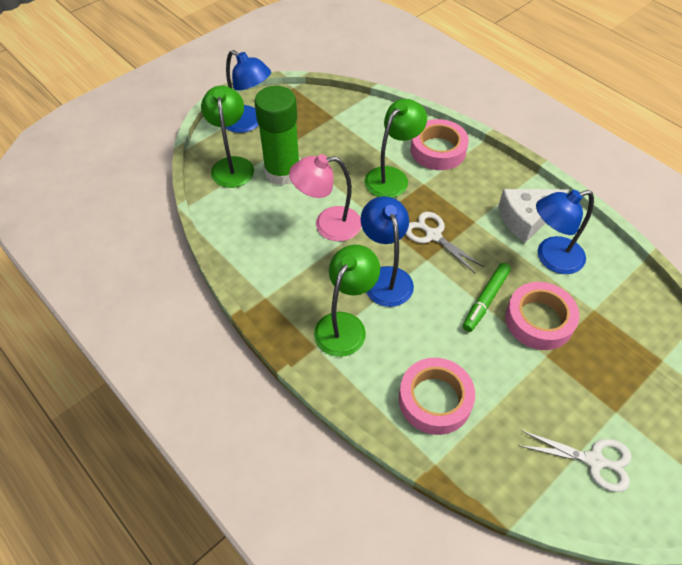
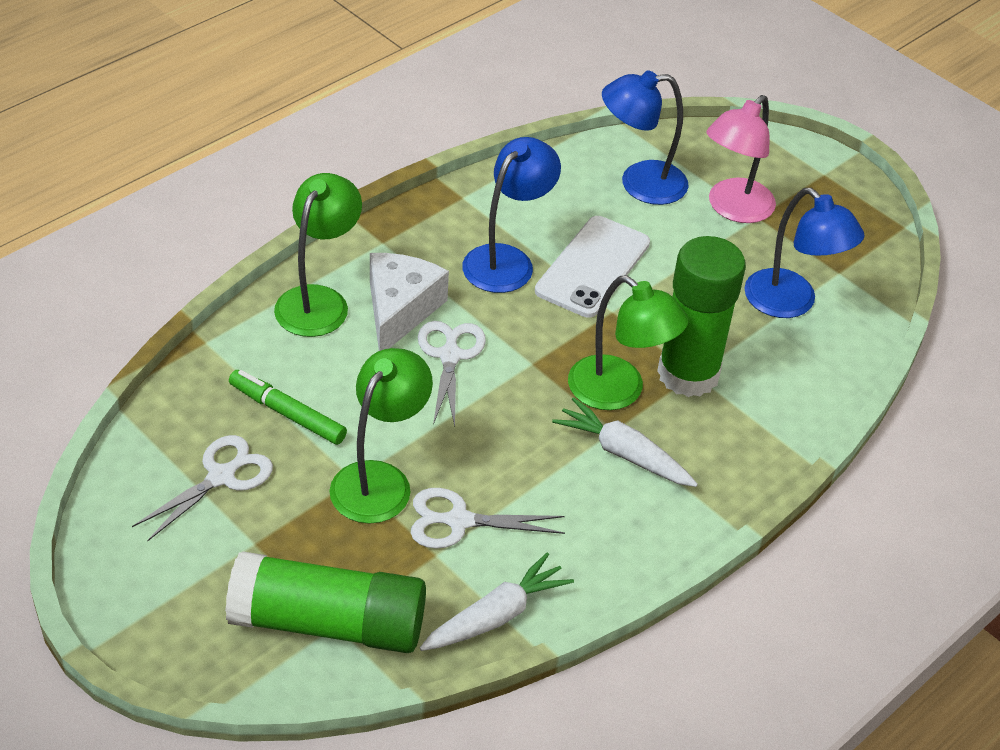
green glue stick: 1 -> 2
pink tape: 3 -> 0
white carrot: 0 -> 2
white phone: 0 -> 1
white scissors: 2 -> 3

